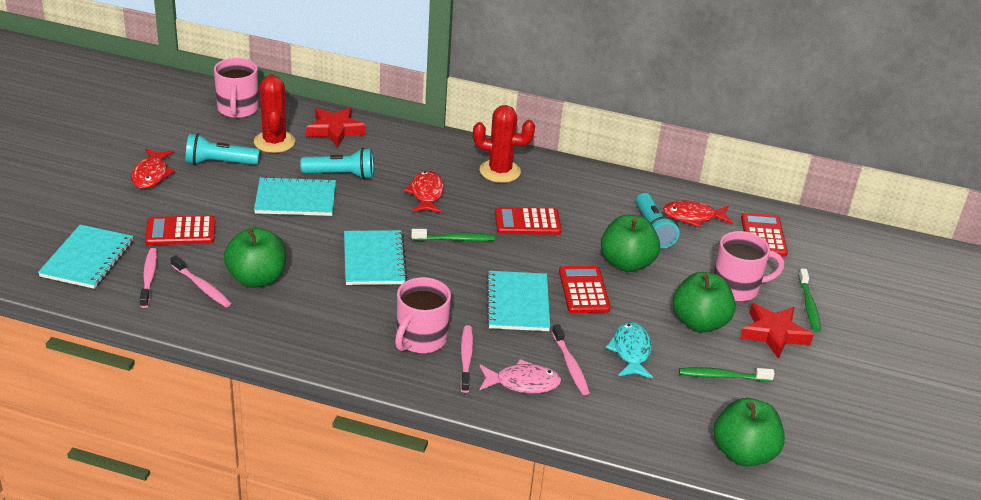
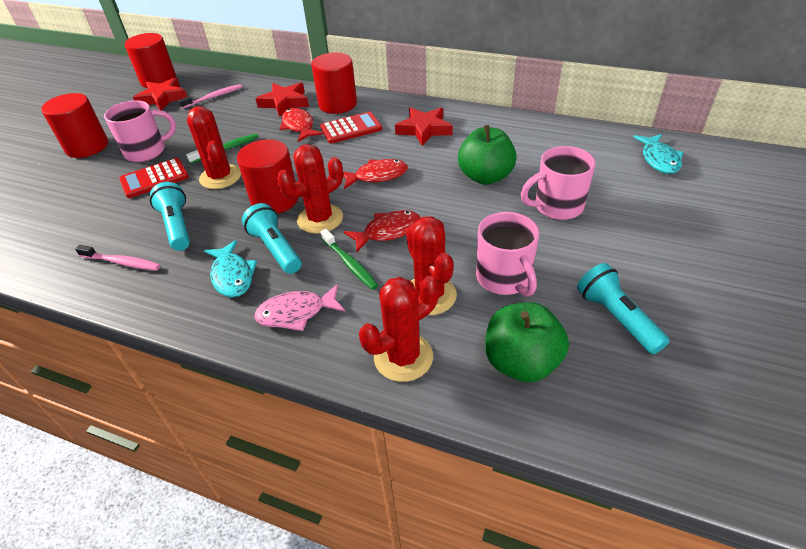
green apple: 4 -> 2
green toothbrush: 3 -> 2
pink toothbrush: 4 -> 2
red cactus: 2 -> 4
red calculator: 4 -> 2
red cylinder: 0 -> 4
red star: 2 -> 3
turquoise fish: 1 -> 2
turquoise notebook: 4 -> 0

